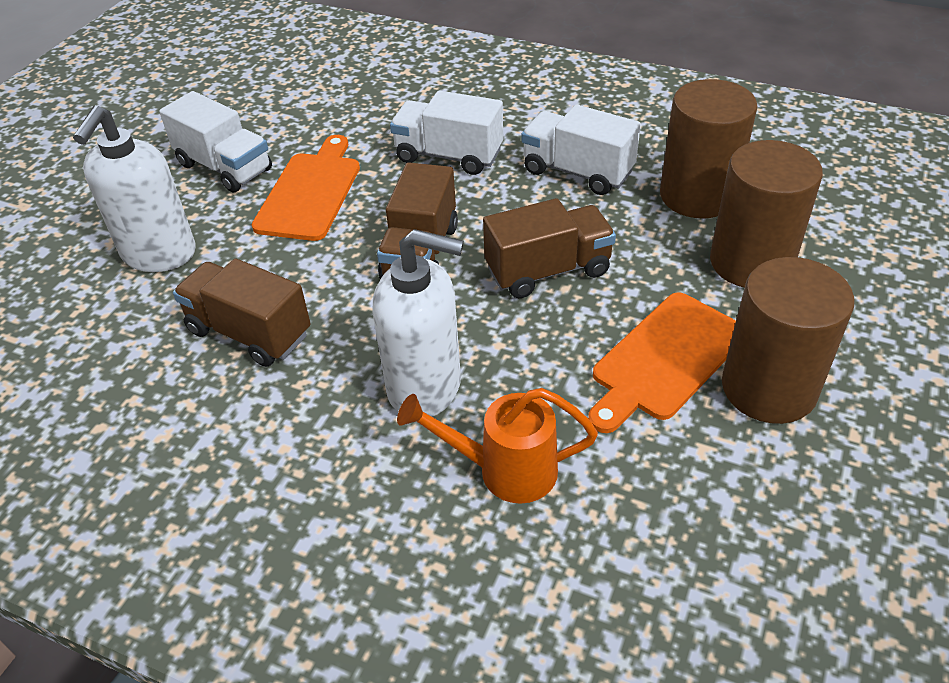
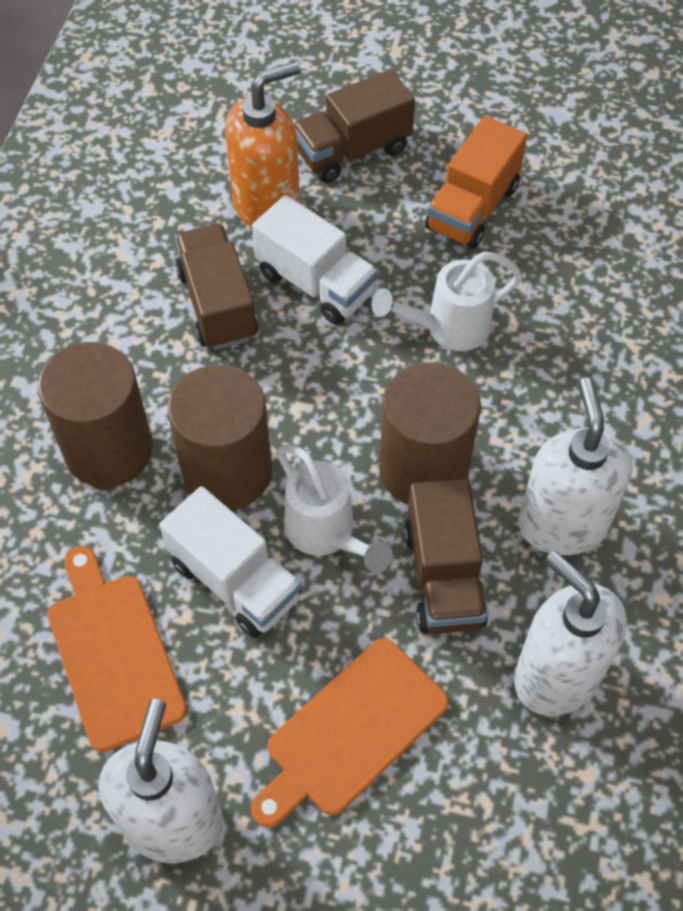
orange soap dispenser: 0 -> 1
orange truck: 0 -> 1
orange watering can: 1 -> 0
white soap dispenser: 2 -> 3
white truck: 3 -> 2
white watering can: 0 -> 2

